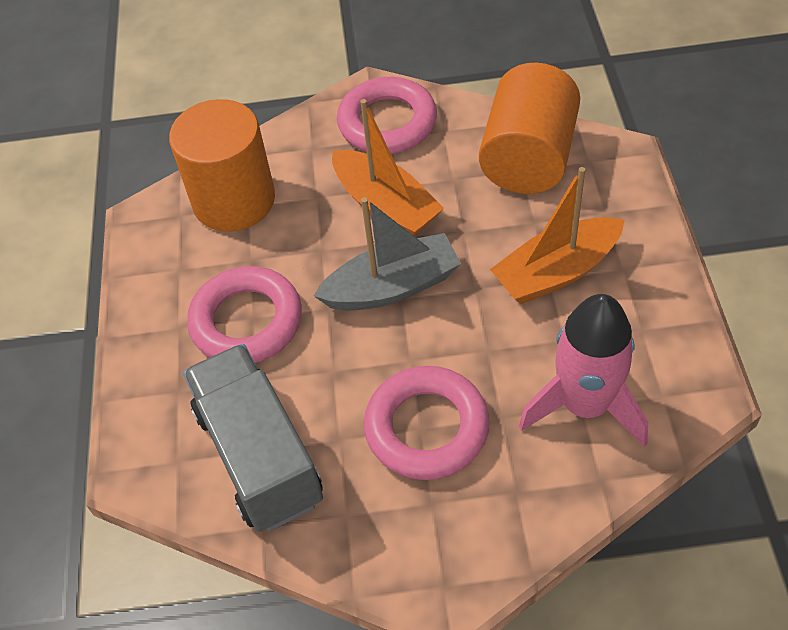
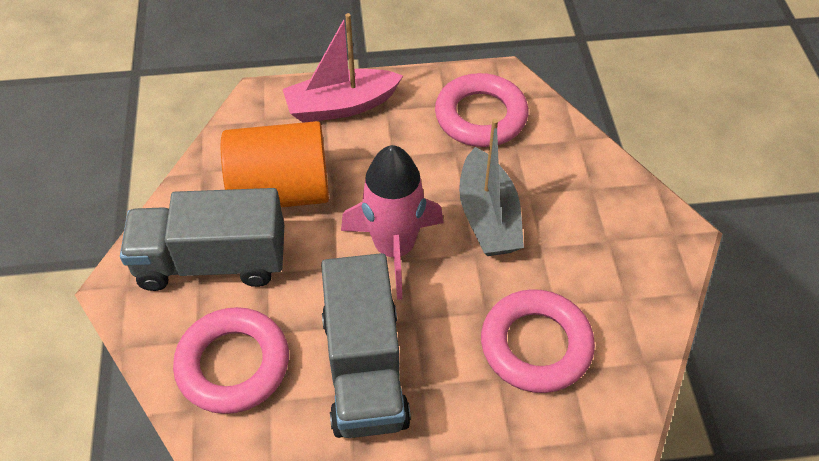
grey truck: 1 -> 2
orange boat: 2 -> 0
orange cylinder: 2 -> 1
pink boat: 0 -> 1

